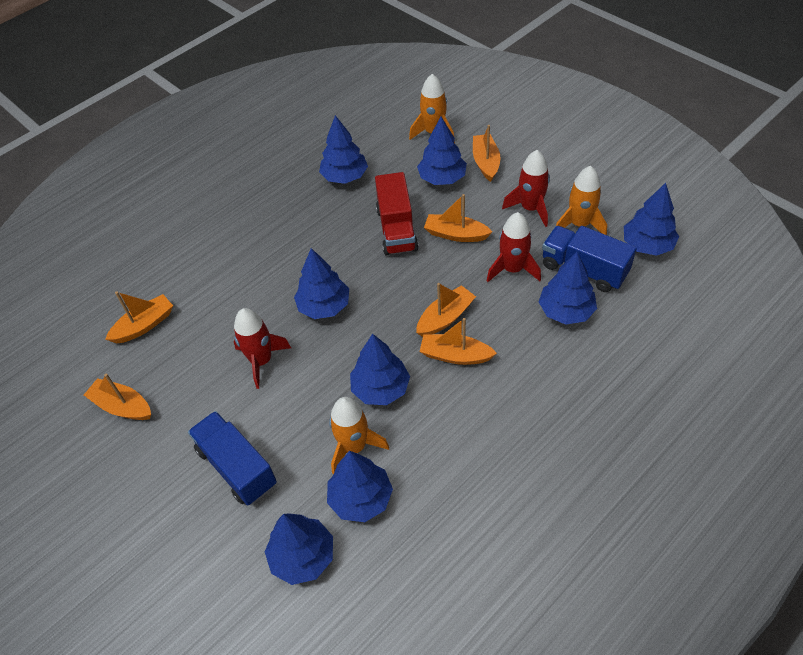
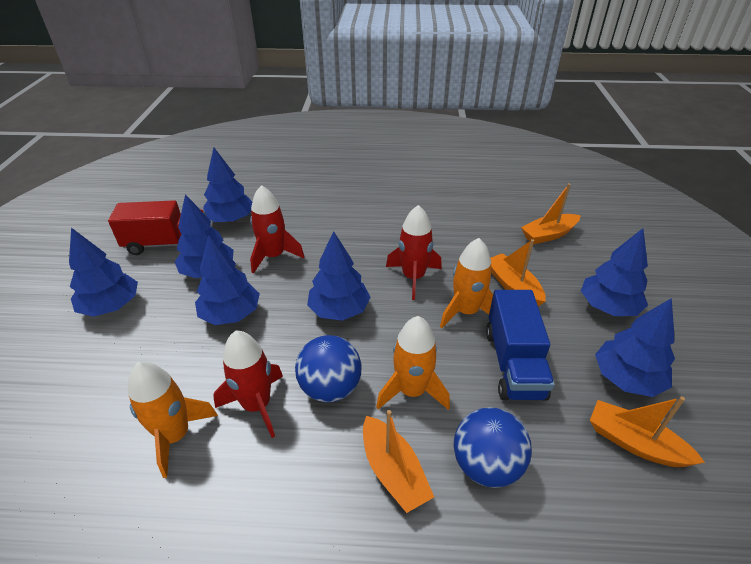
blue ball: 0 -> 2
blue tree: 8 -> 7
blue truck: 2 -> 1
orange boat: 6 -> 4

